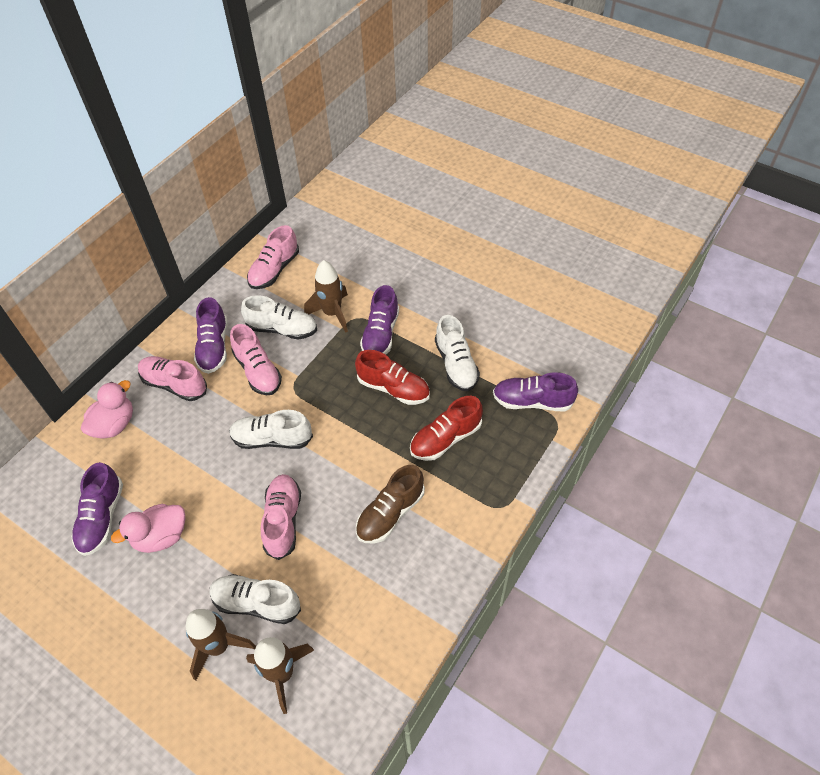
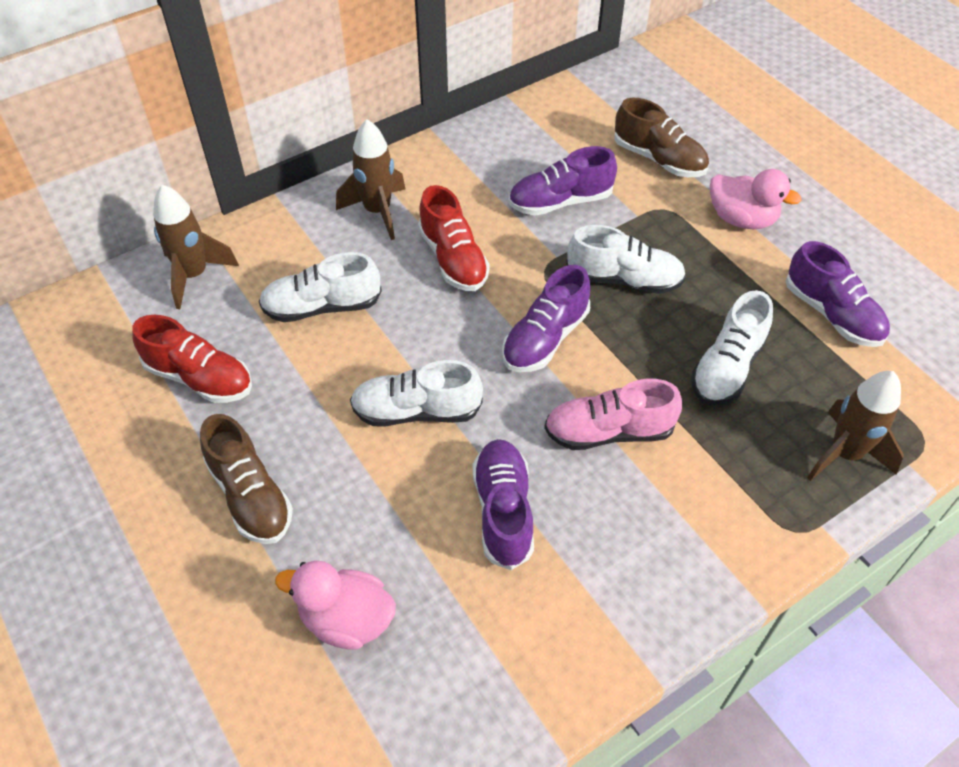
brown shoe: 1 -> 2
pink shoe: 4 -> 1

